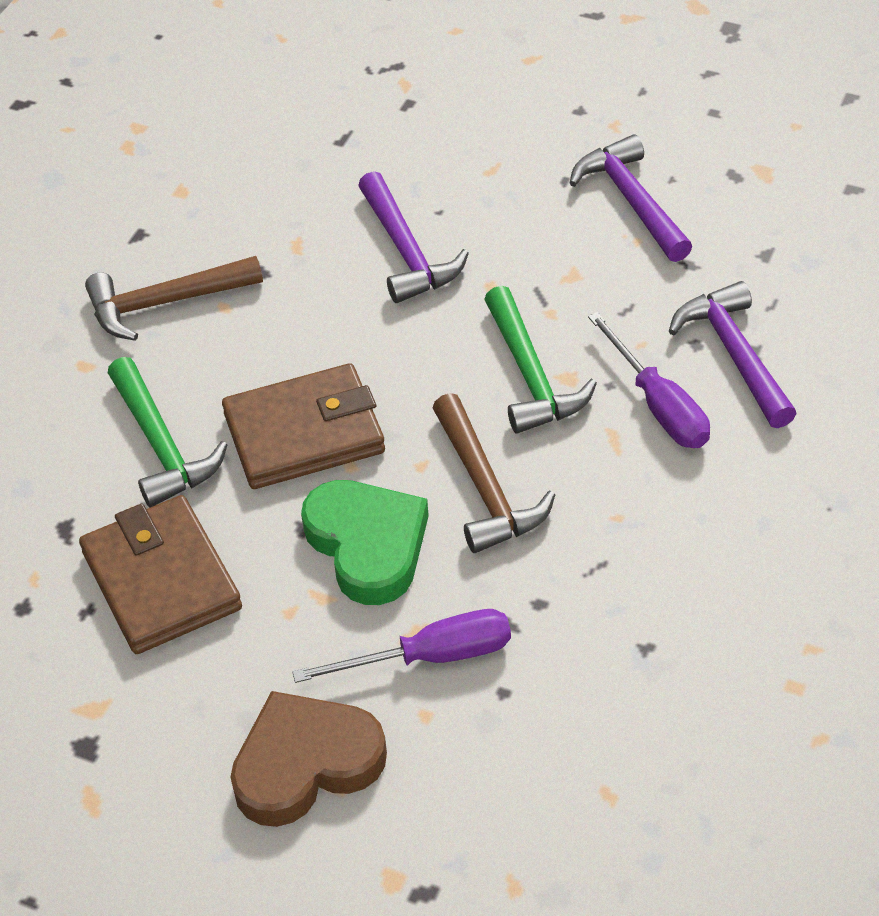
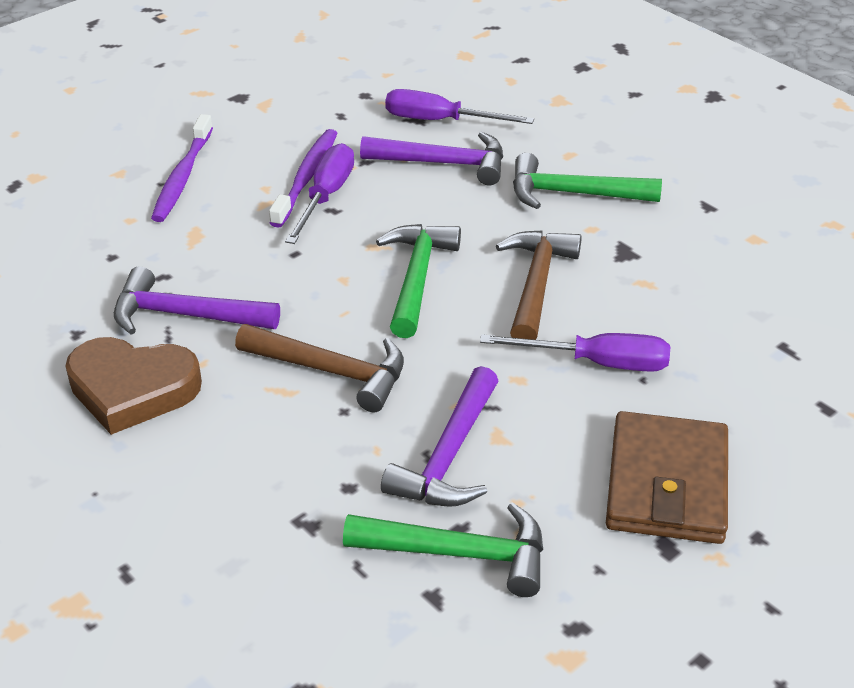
brown wallet: 2 -> 1
green hammer: 2 -> 3
green heart: 1 -> 0
purple screwdriver: 2 -> 3
purple toothbrush: 0 -> 2

